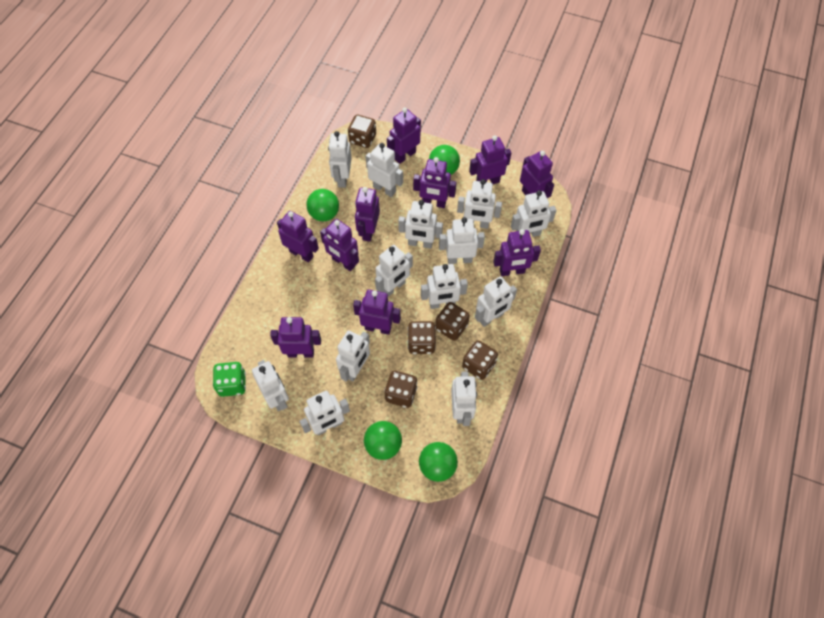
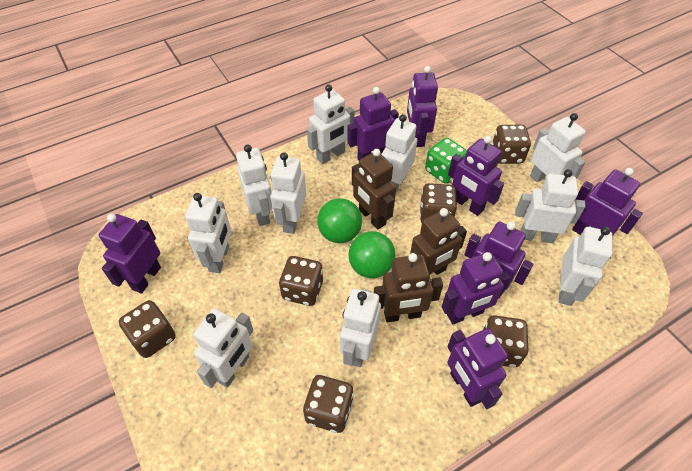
brown dice: 5 -> 6
brown robot: 0 -> 3
green ball: 4 -> 2
purple robot: 10 -> 8
white robot: 13 -> 10

